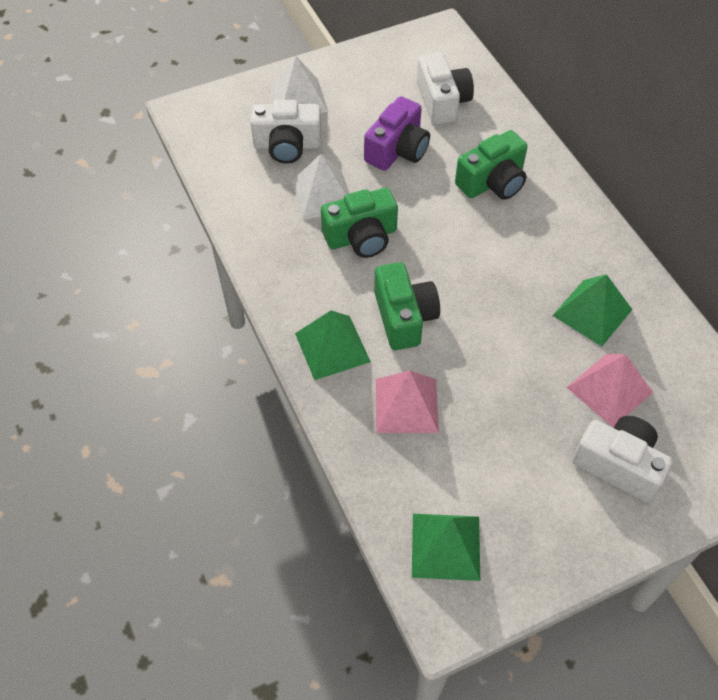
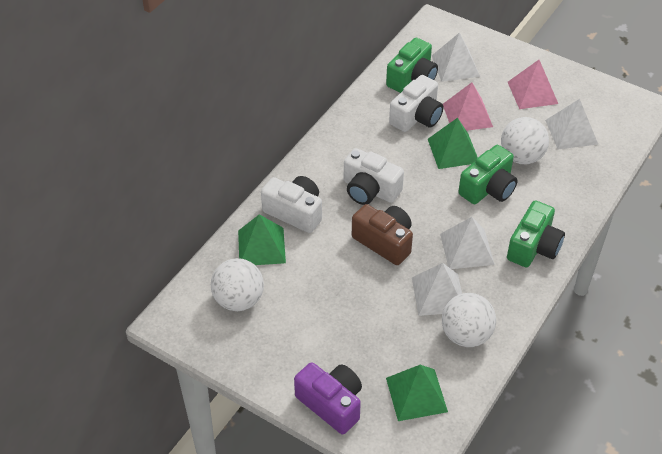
brown camera: 0 -> 1
white ball: 0 -> 3
white pyramid: 2 -> 4

